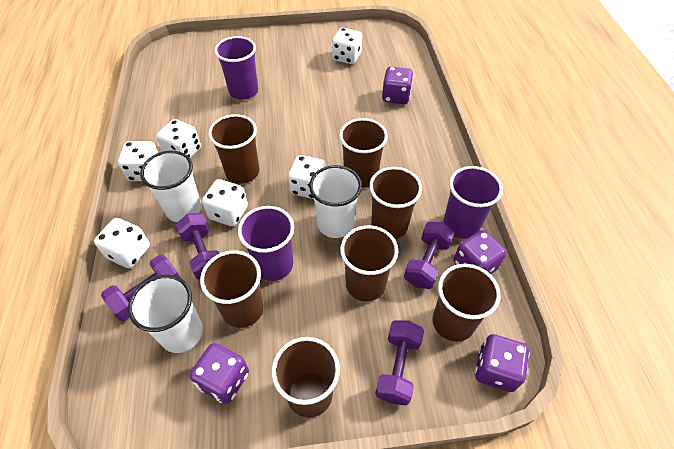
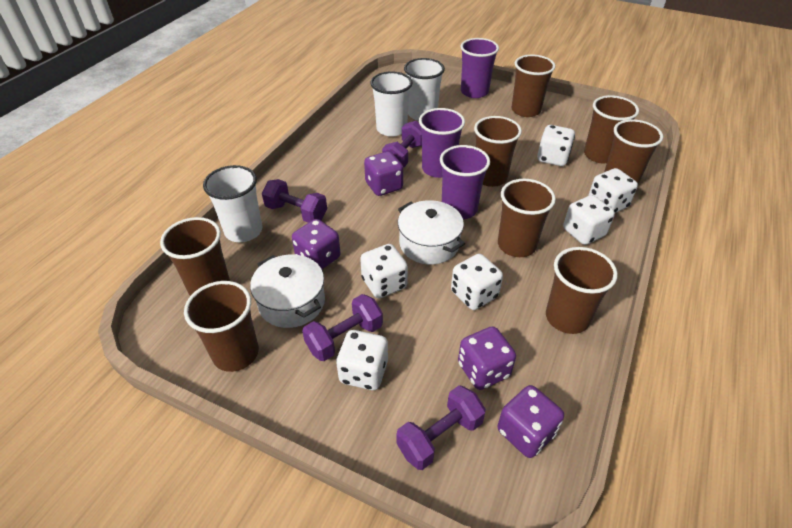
brown cup: 7 -> 8
white pot: 0 -> 2

